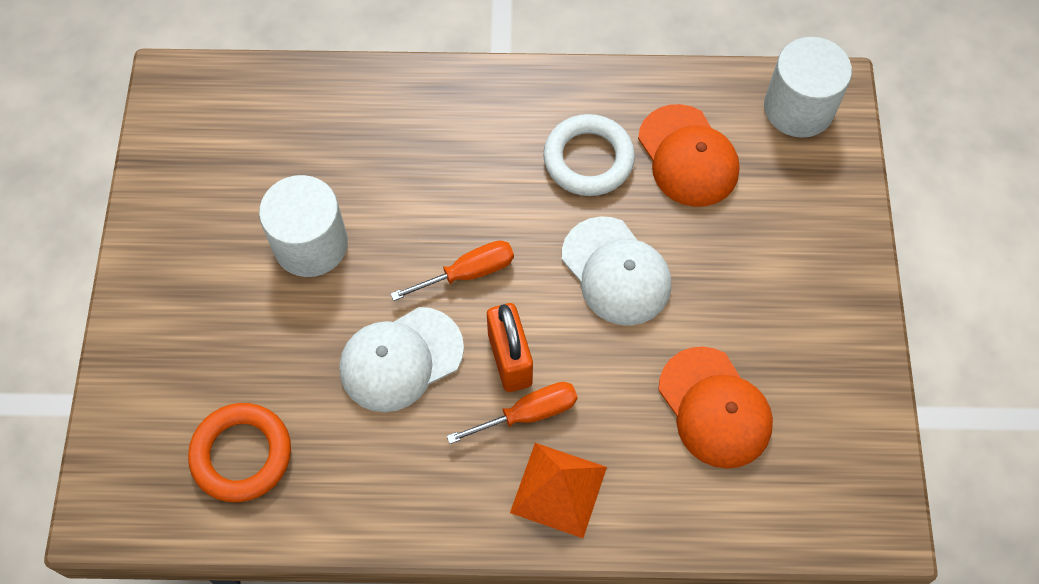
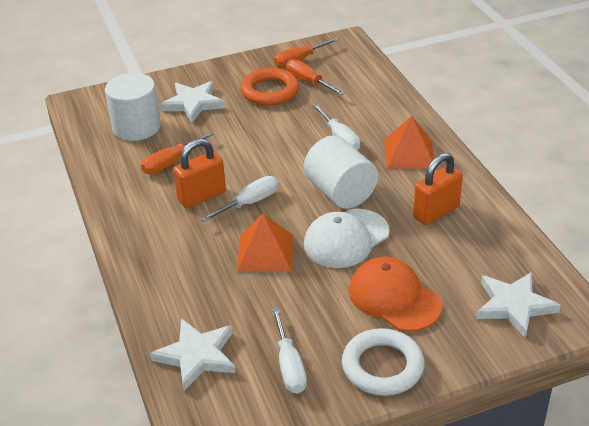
orange cap: 2 -> 1
orange padlock: 1 -> 2
orange pyramid: 1 -> 2
orange screwdriver: 2 -> 3
white cap: 2 -> 1
white screwdriver: 0 -> 3
white star: 0 -> 3

